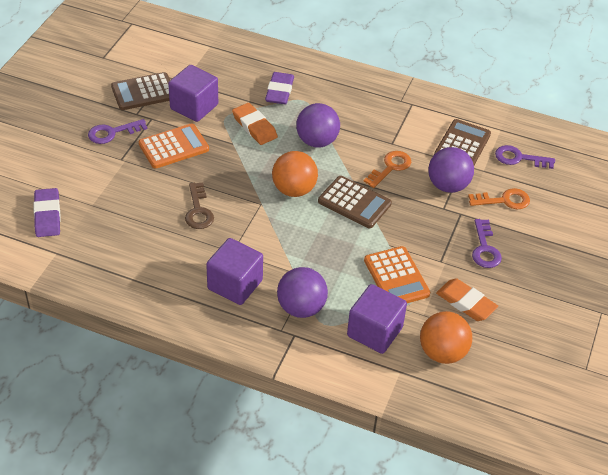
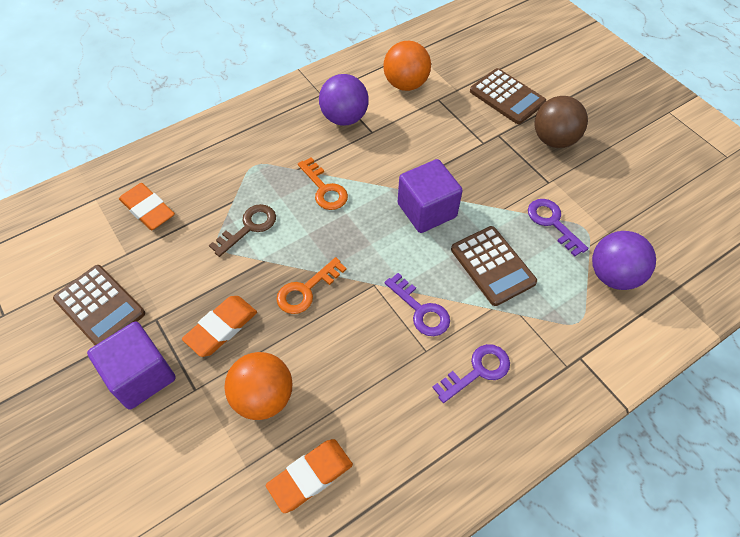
brown ball: 0 -> 1
orange calculator: 2 -> 0
orange eraser: 2 -> 3
purple ball: 3 -> 2
purple cube: 3 -> 2
purple eraser: 2 -> 0

